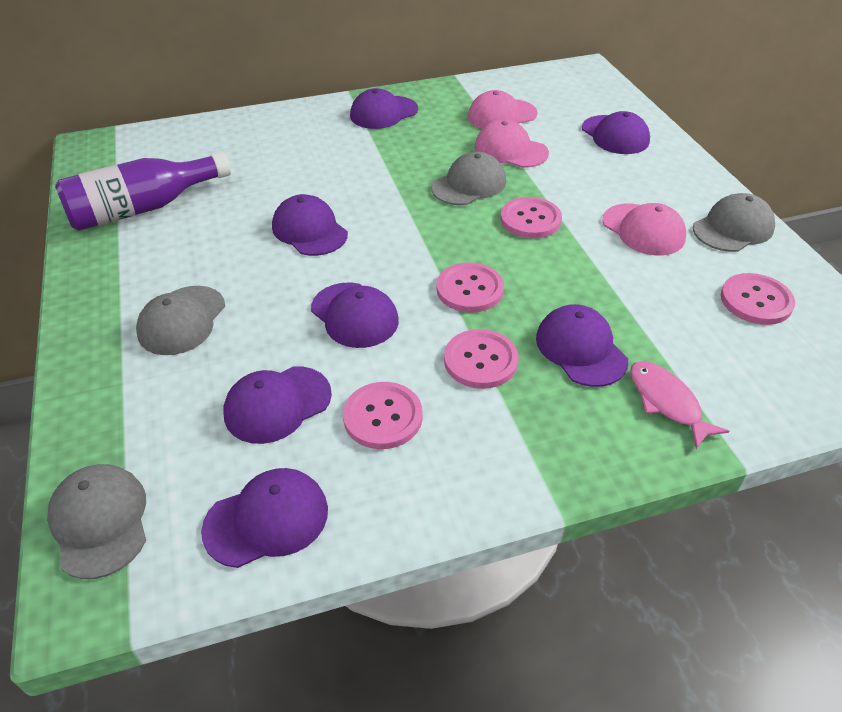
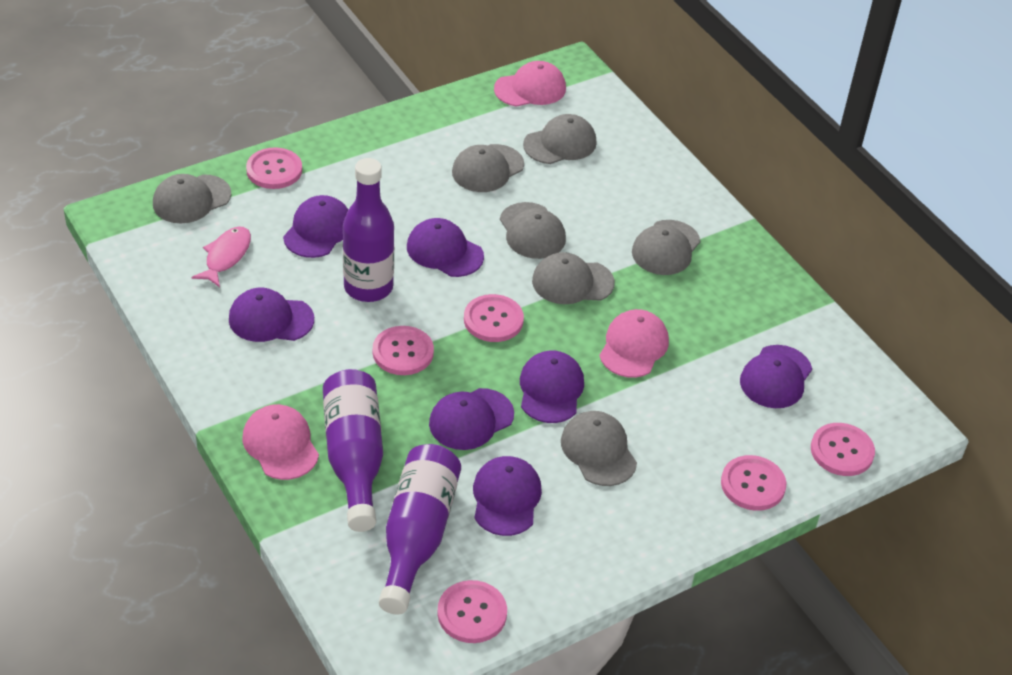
grey cap: 4 -> 7
pink button: 5 -> 6
purple bottle: 1 -> 3

